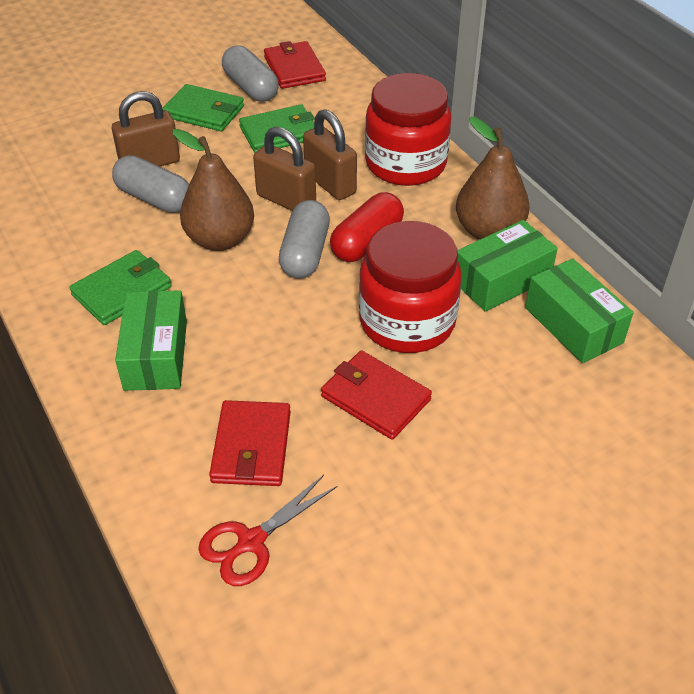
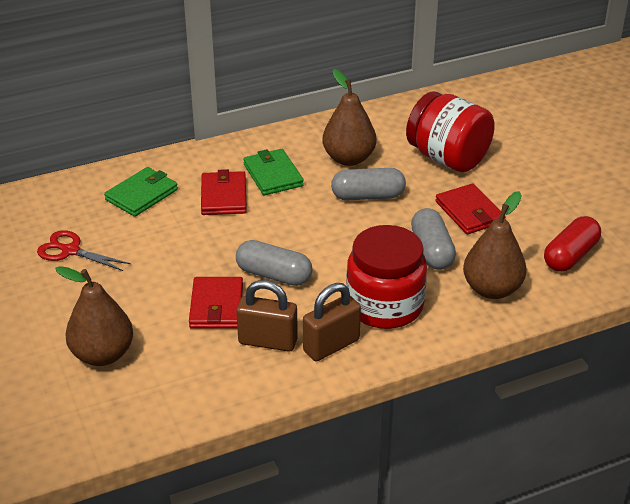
brown padlock: 3 -> 2
brown pear: 2 -> 3
green box: 3 -> 0
green wallet: 3 -> 2

